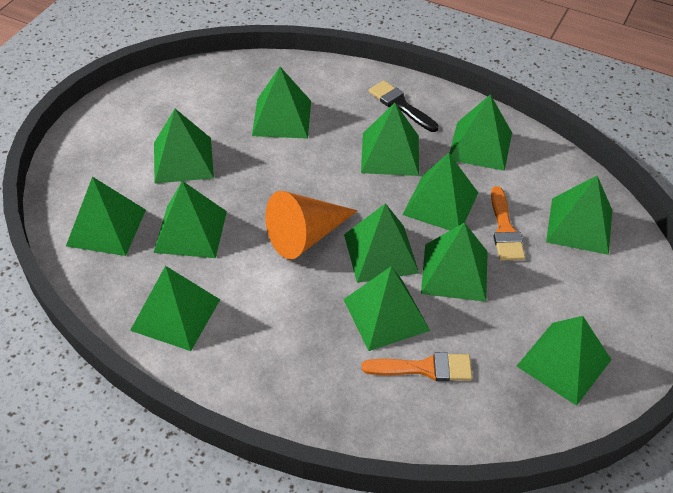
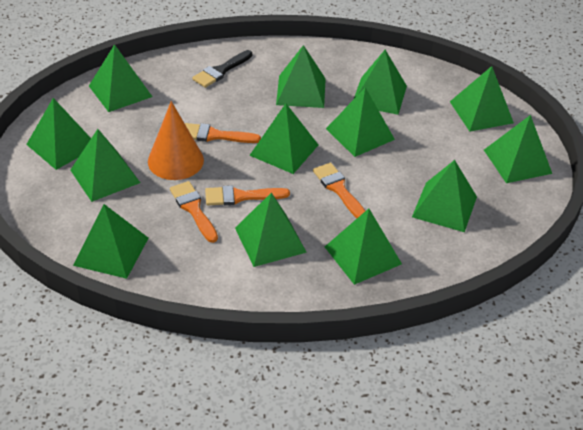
orange brush: 2 -> 4

